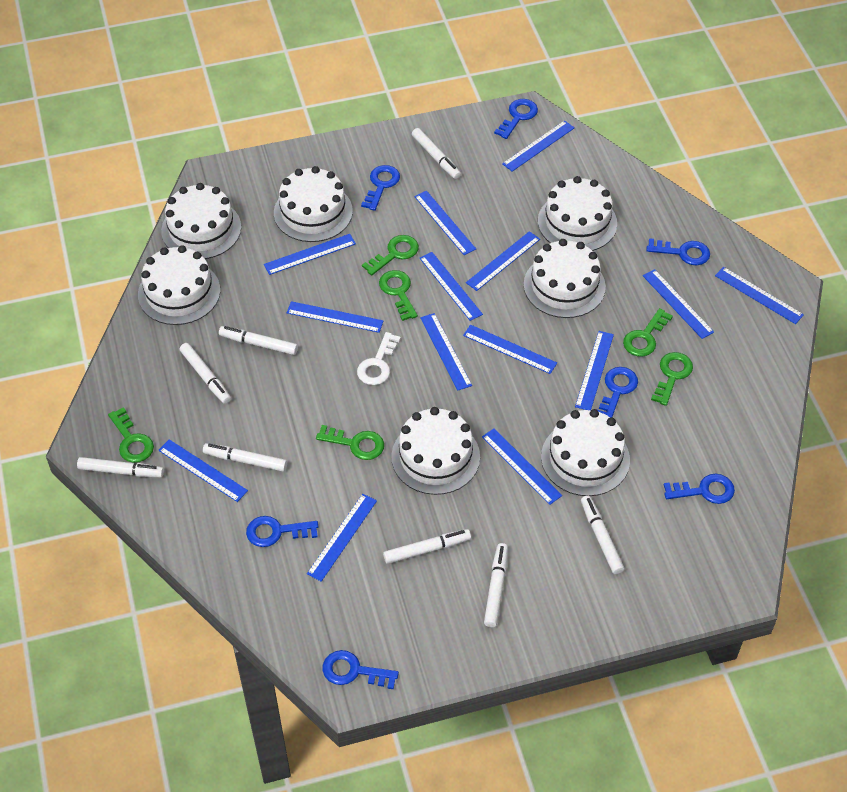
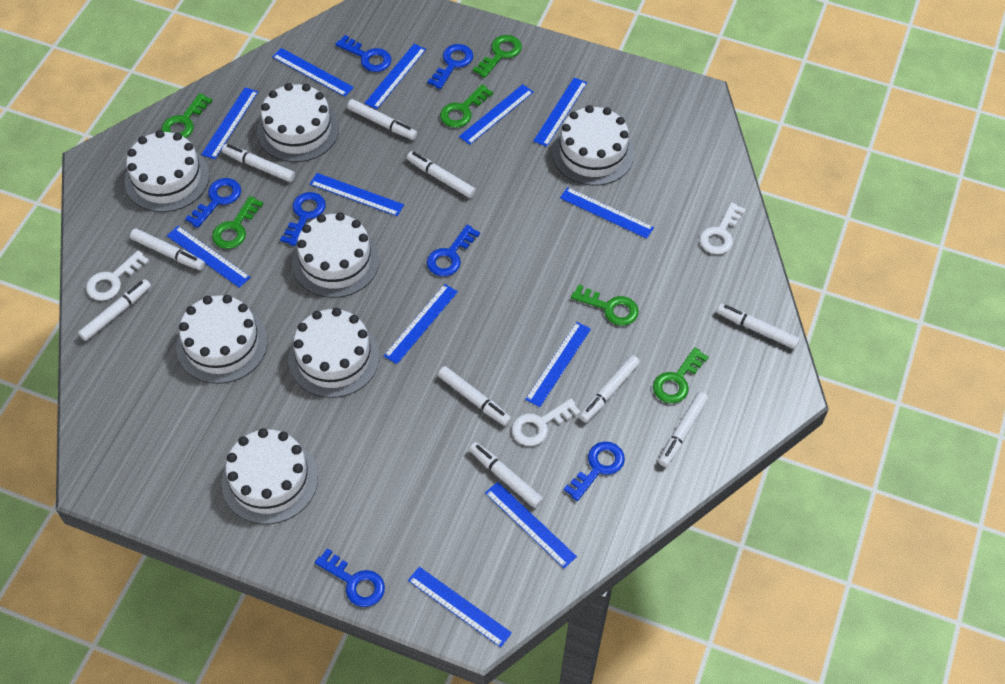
blue ruler: 14 -> 12
white key: 1 -> 3
white marker: 8 -> 10

